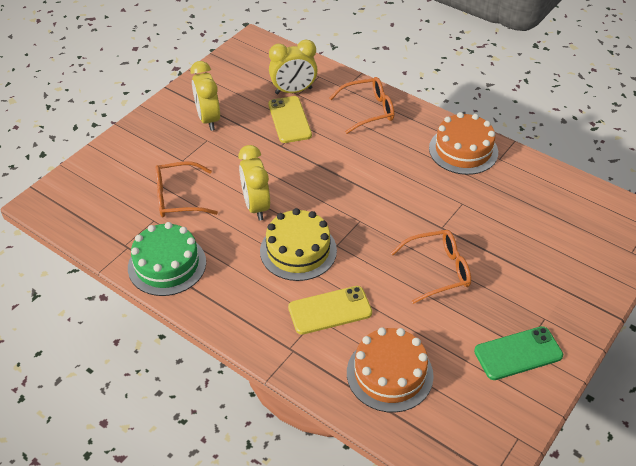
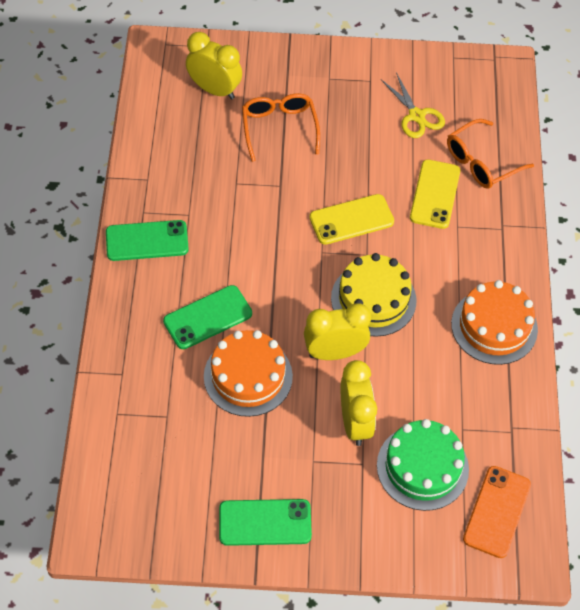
green phone: 1 -> 3
orange glasses: 3 -> 2
orange phone: 0 -> 1
yellow scissors: 0 -> 1

